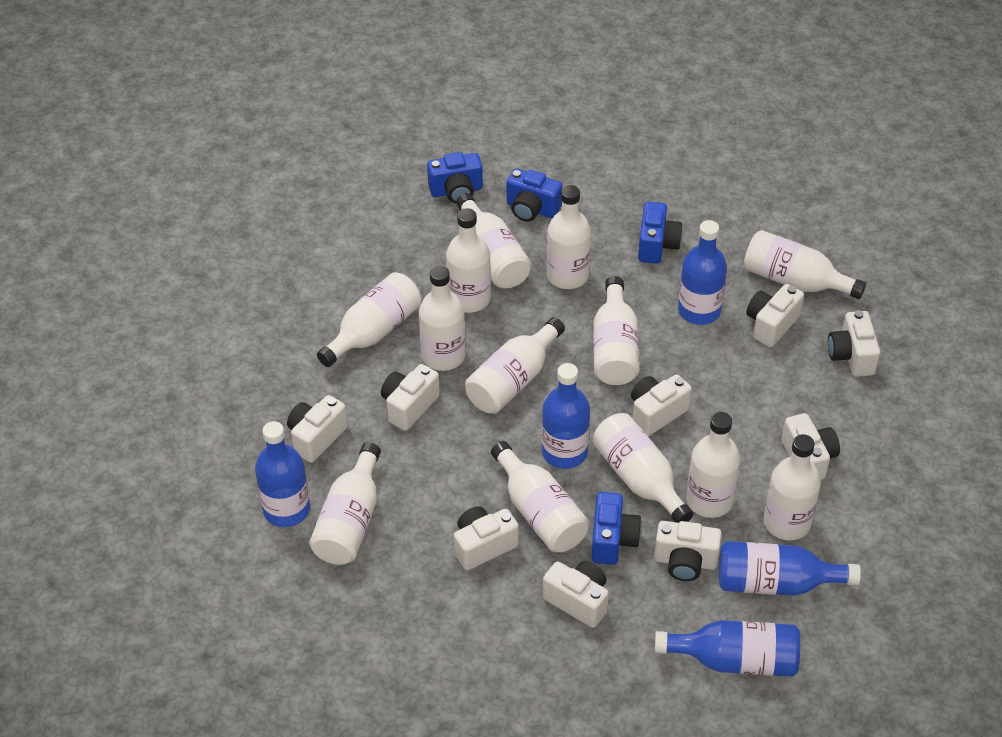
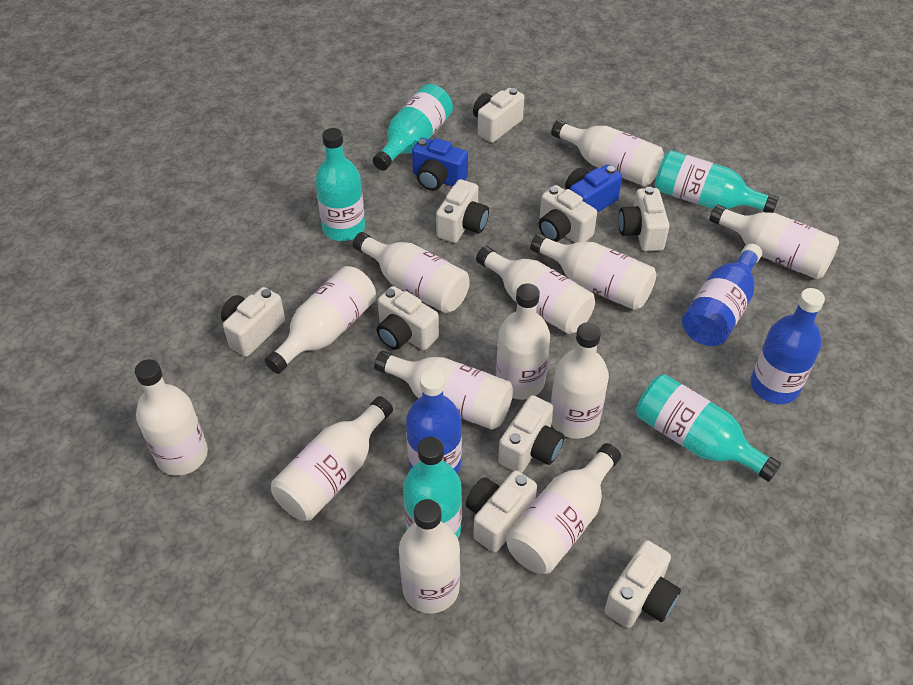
blue bottle: 5 -> 3
blue camera: 4 -> 2
turquoise bottle: 0 -> 5

